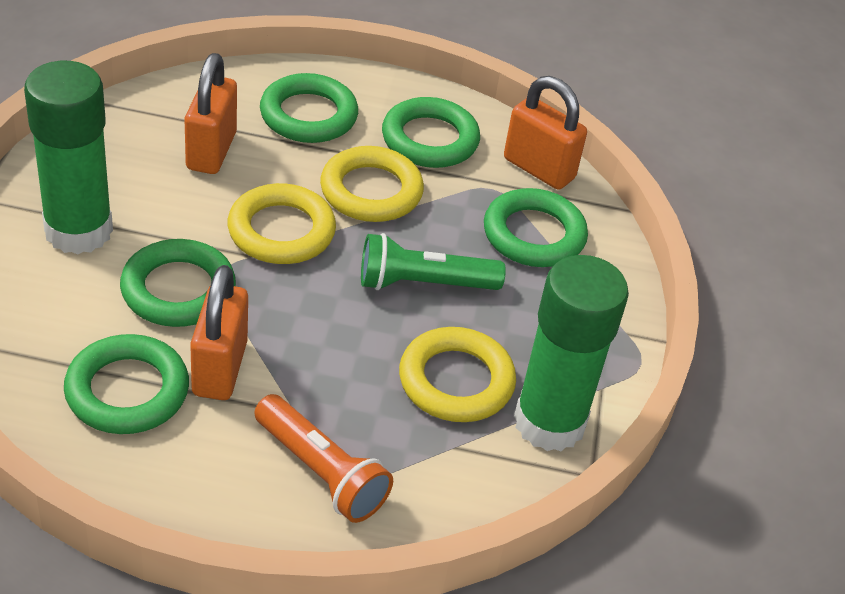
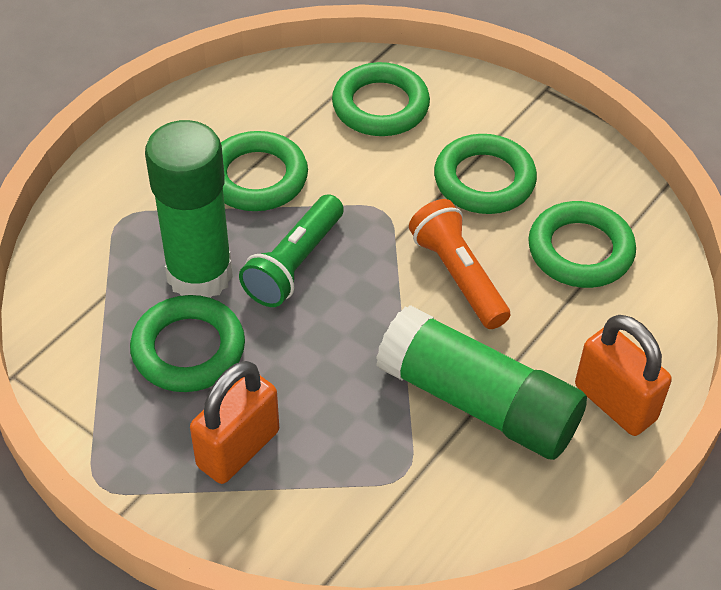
orange padlock: 3 -> 2
yellow ring: 3 -> 0

